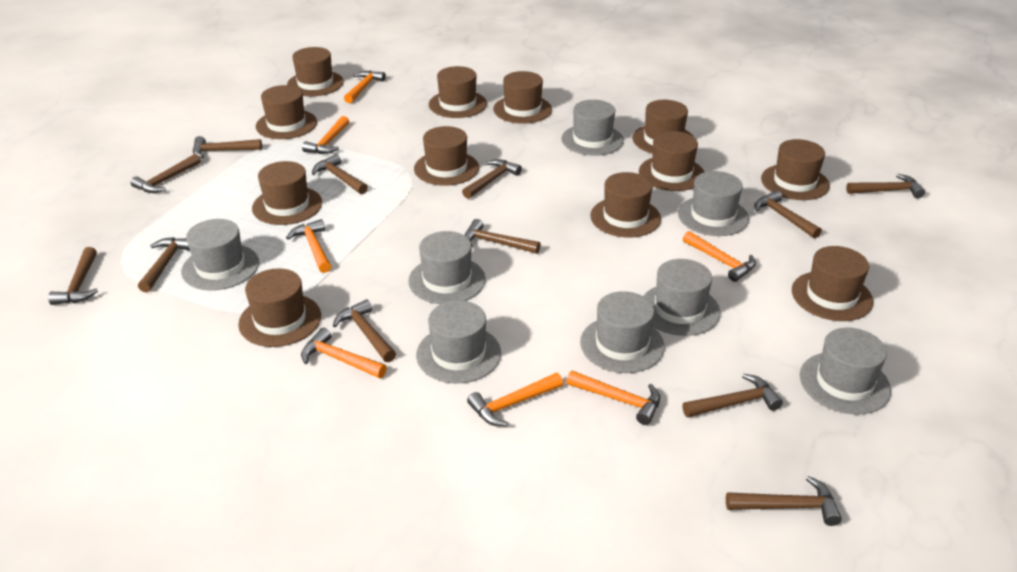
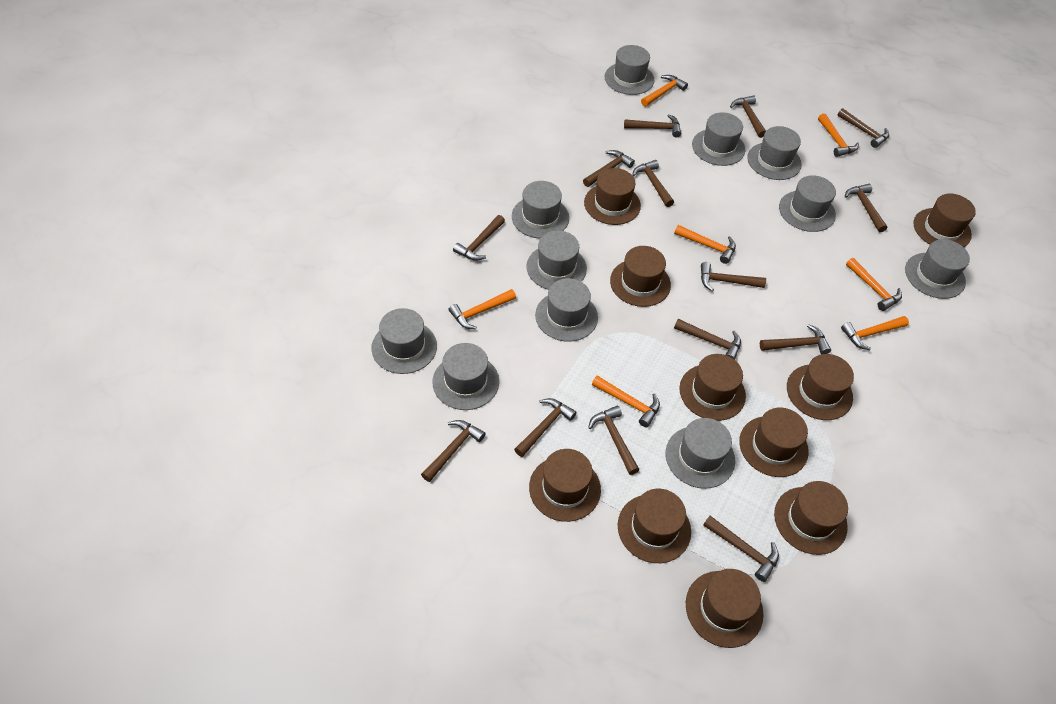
brown hammer: 12 -> 14
brown hat: 12 -> 10
grey hat: 8 -> 11

